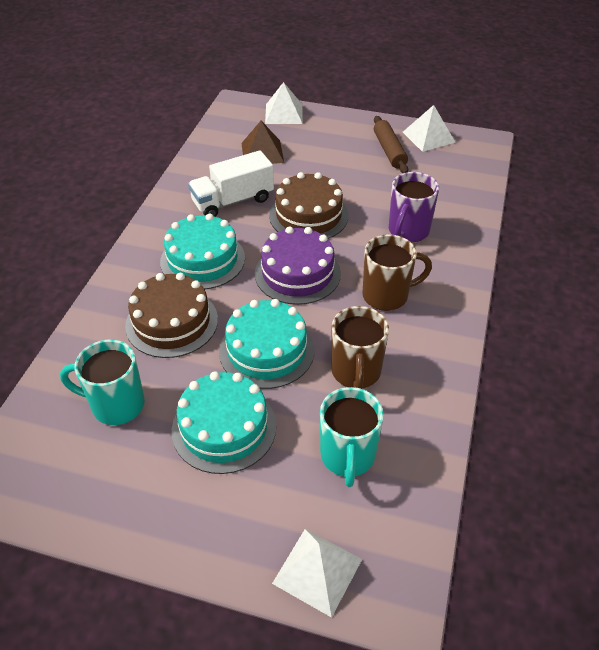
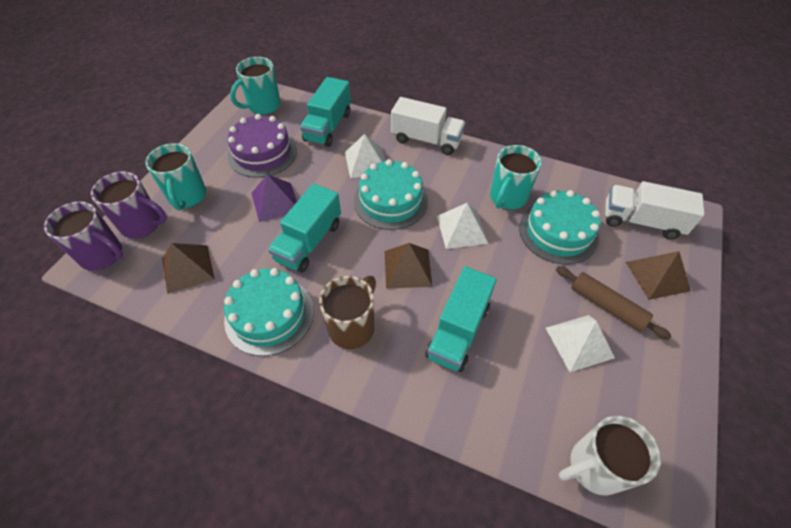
brown cake: 2 -> 0
brown mug: 2 -> 1
brown pyramid: 1 -> 3
purple mug: 1 -> 2
purple pyramid: 0 -> 1
turquoise mug: 2 -> 3
turquoise truck: 0 -> 3
white mug: 0 -> 1
white truck: 1 -> 2

